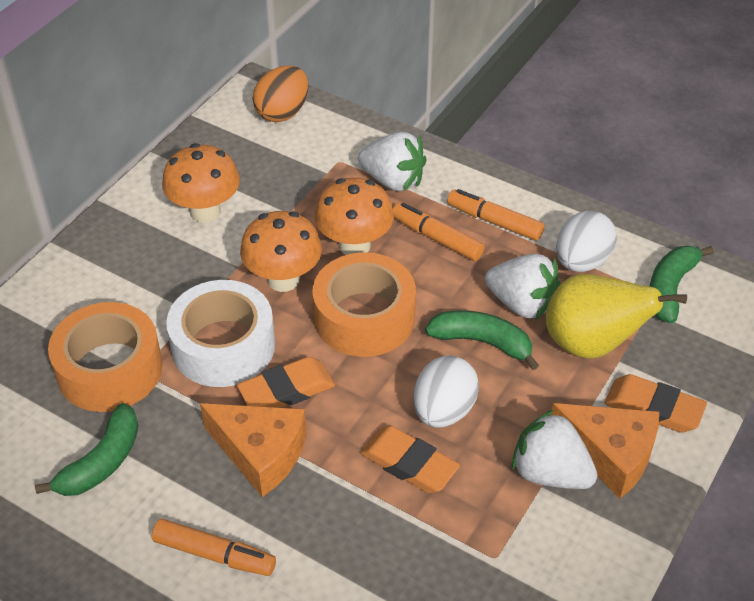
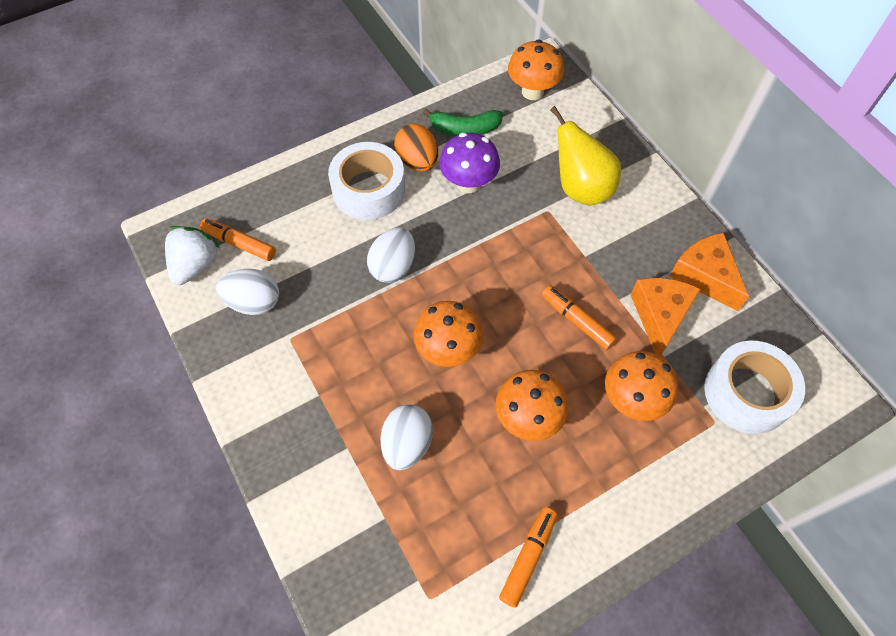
green banana: 3 -> 1
orange eraser: 3 -> 0
orange mushroom: 3 -> 4
orange tape: 2 -> 0
purple mushroom: 0 -> 1
white egg: 2 -> 3
white strawberry: 3 -> 1
white tape: 1 -> 2

